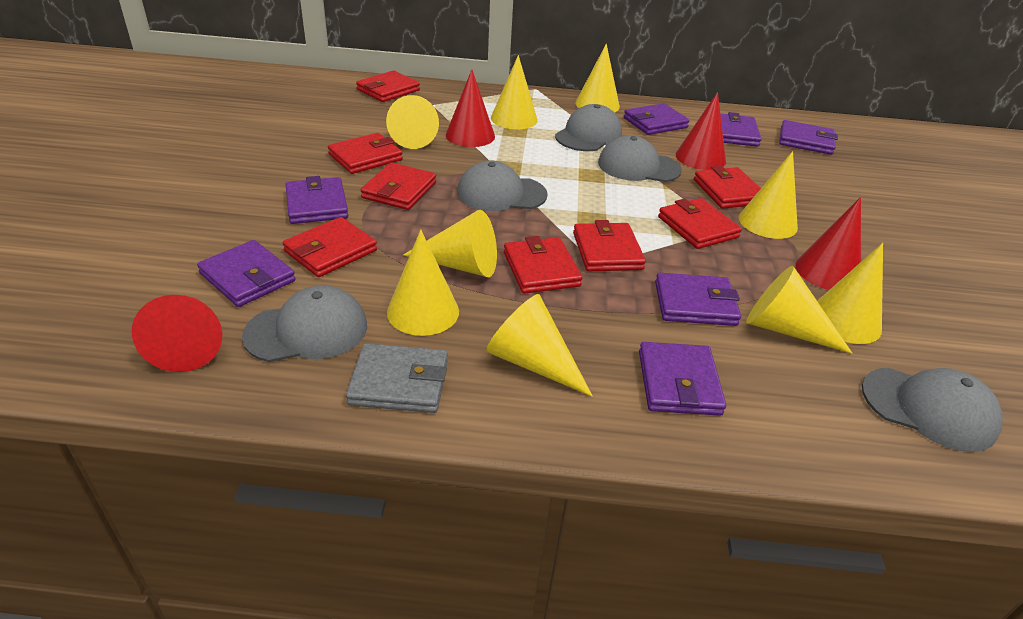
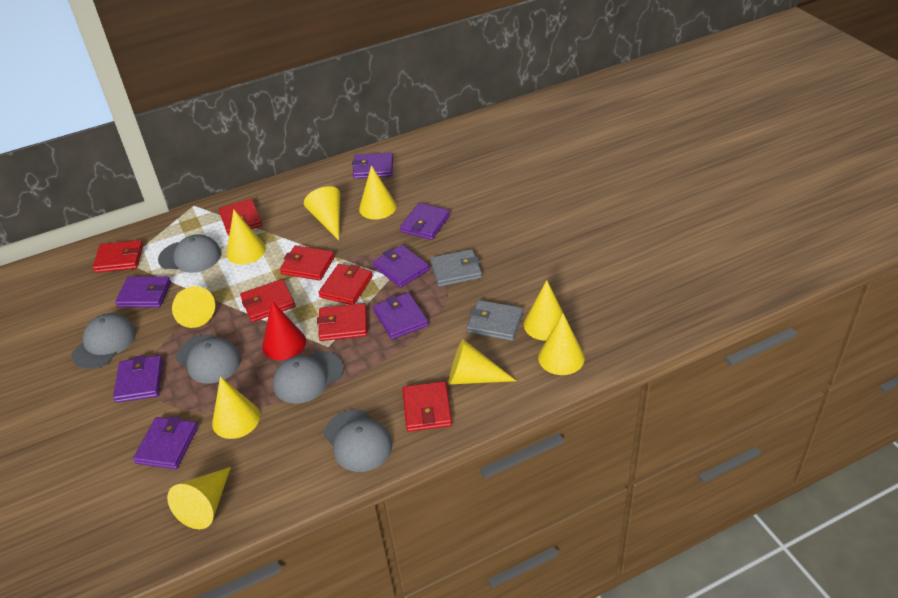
grey wallet: 1 -> 2
red cone: 4 -> 1
red wallet: 8 -> 7

